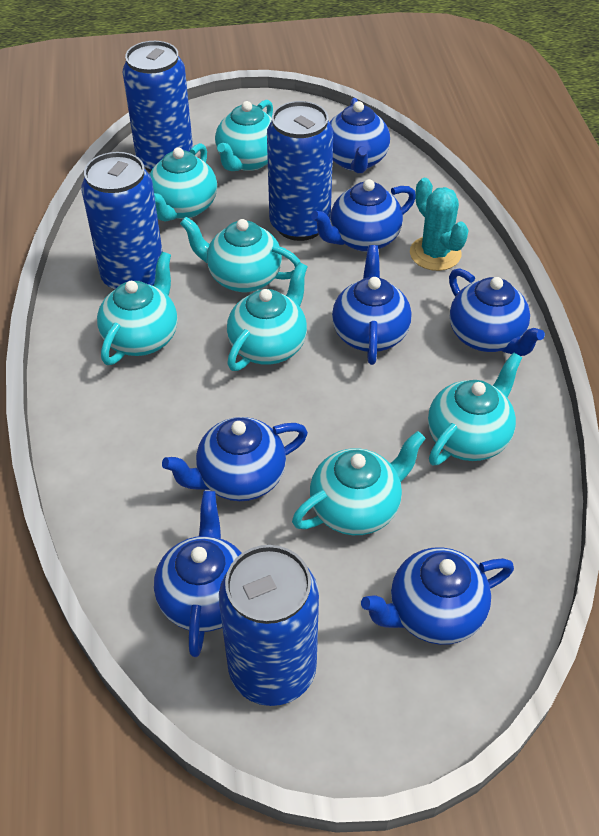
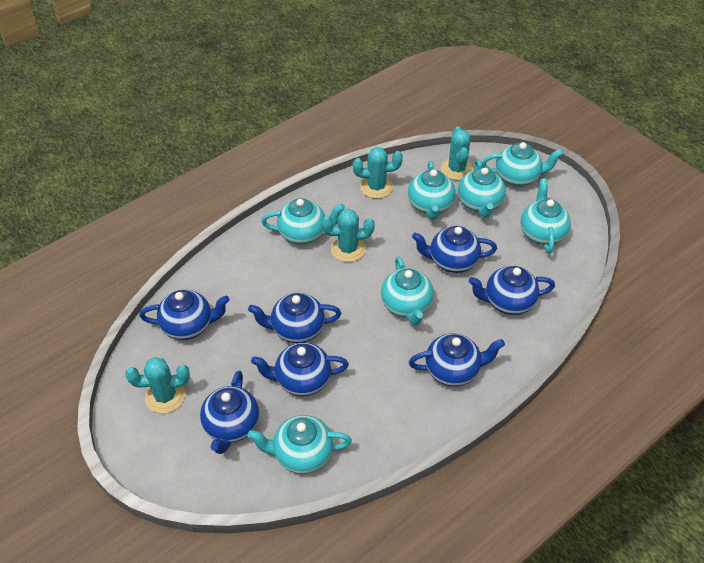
blue can: 4 -> 0
turquoise cactus: 1 -> 4

